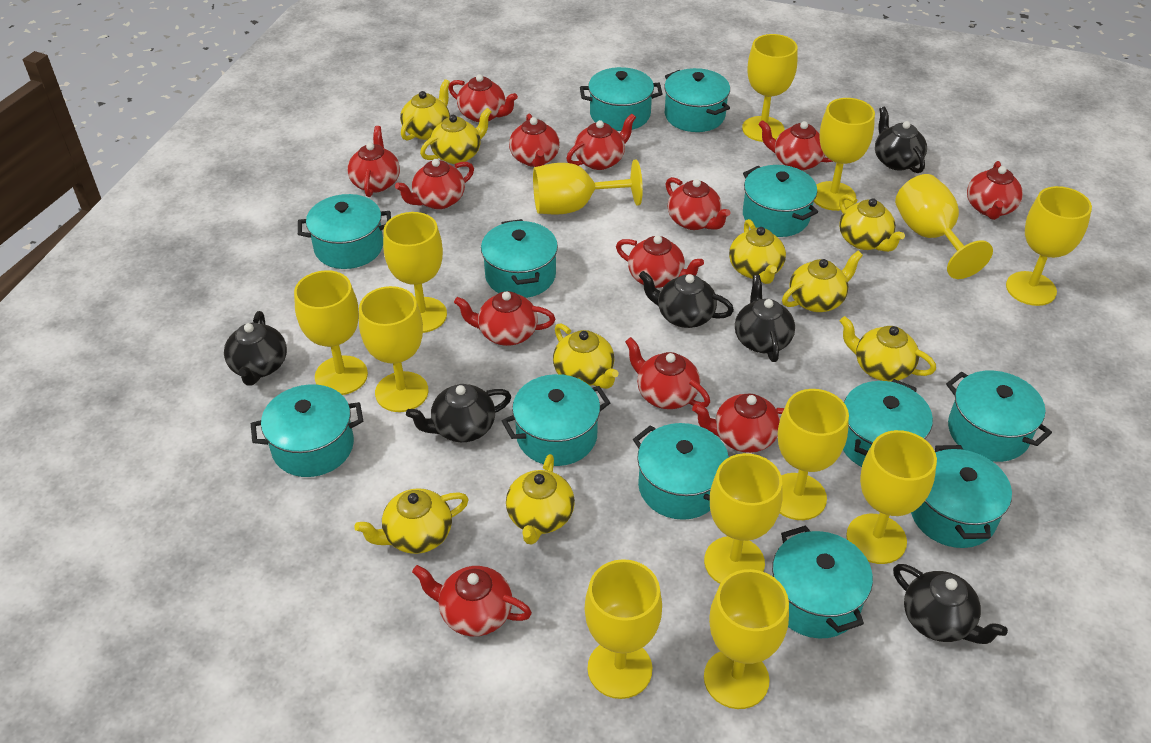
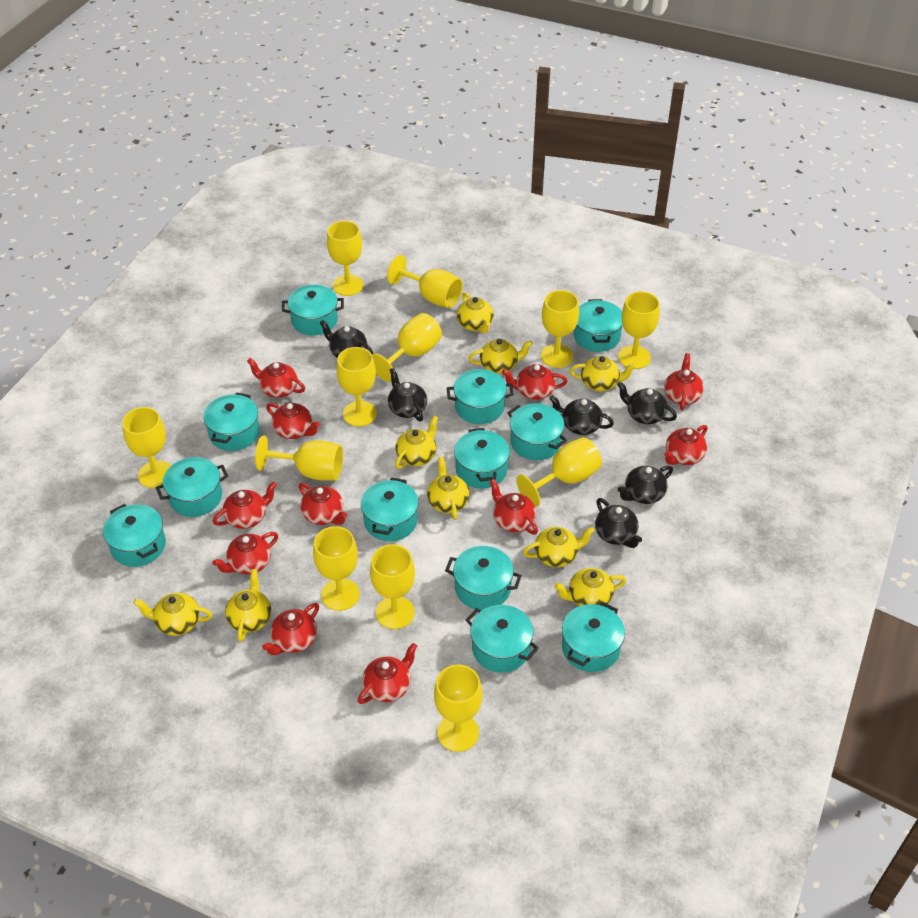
red teapot: 13 -> 11
yellow goblet: 13 -> 12

